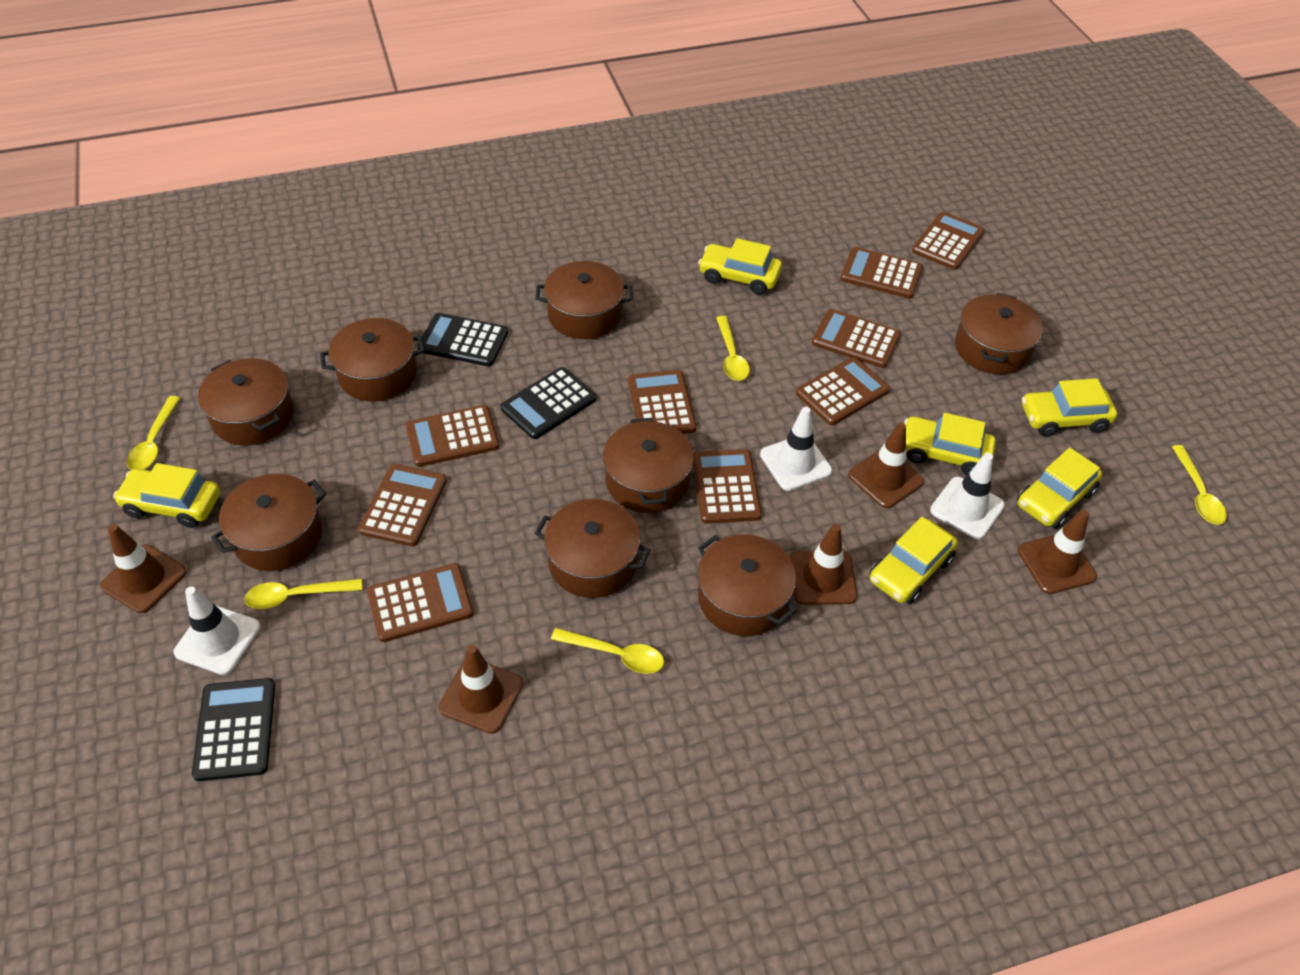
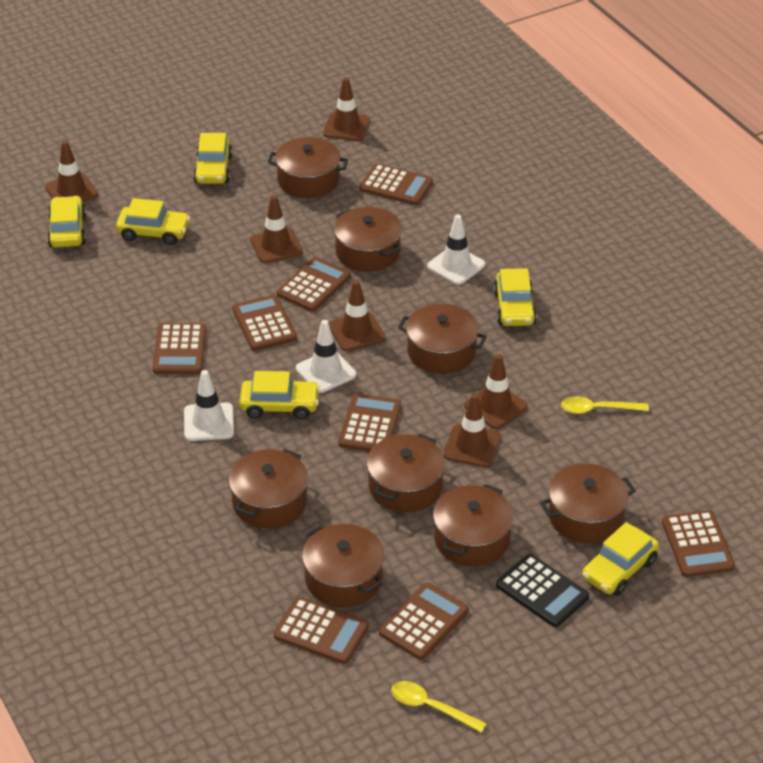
black calculator: 3 -> 1
brown calculator: 9 -> 8
brown traffic cone: 5 -> 6
yellow spoon: 5 -> 2

